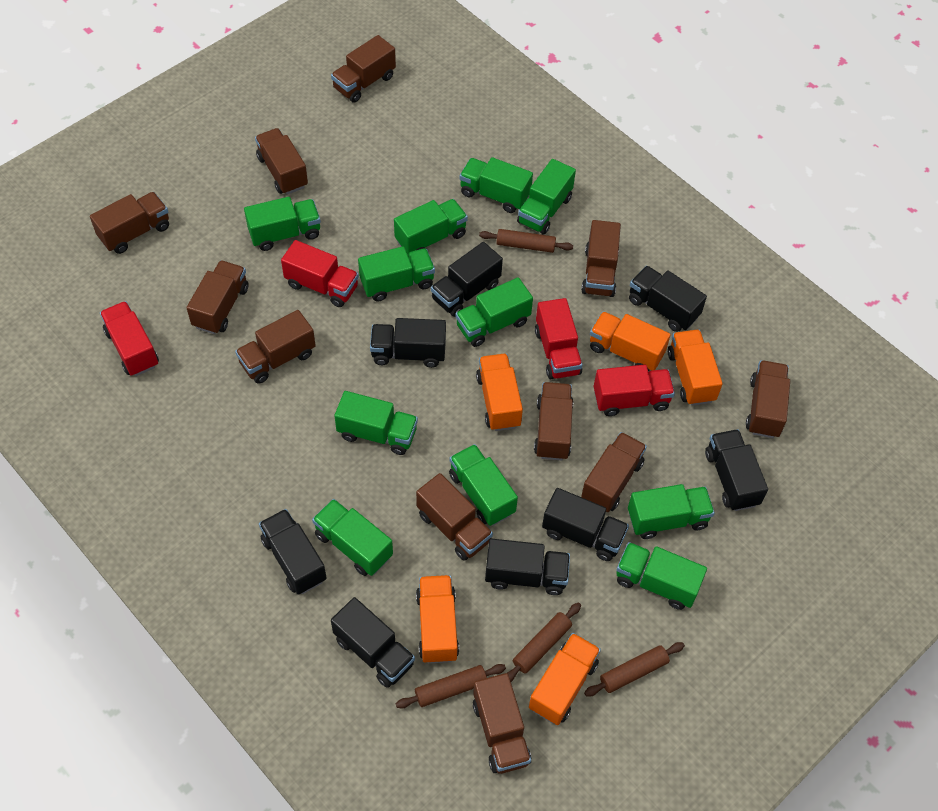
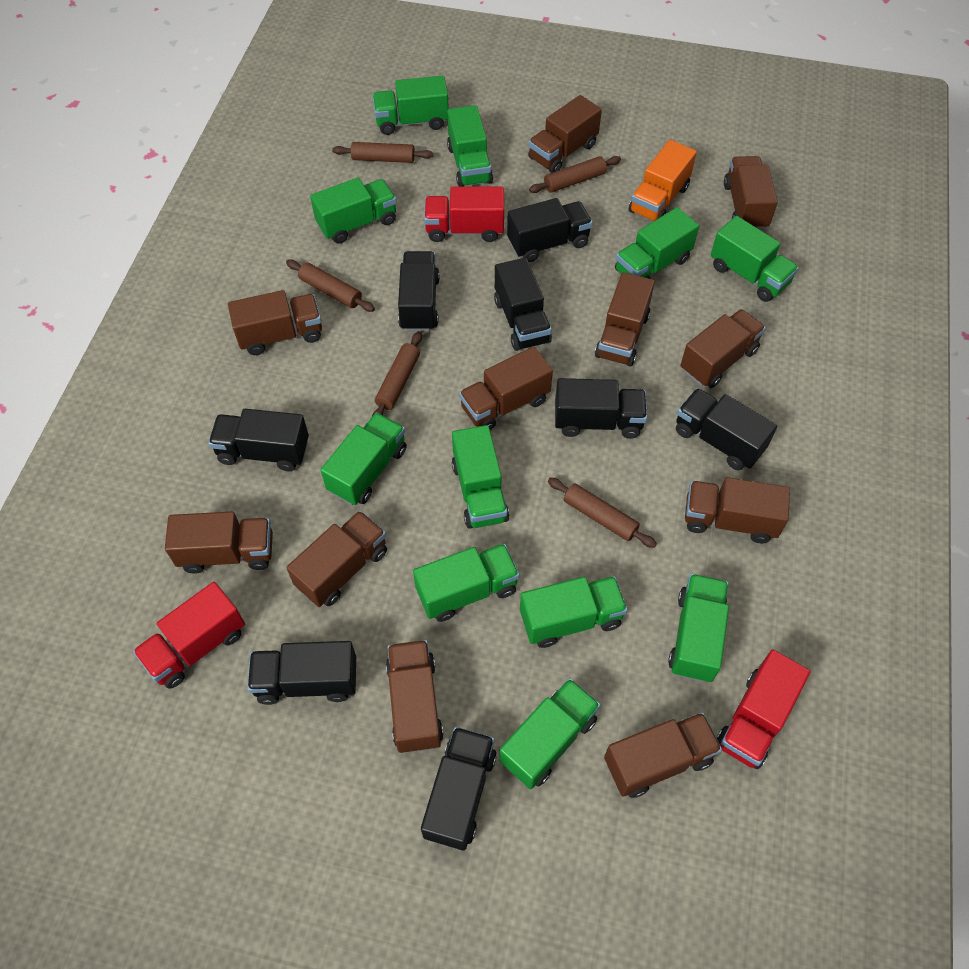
brown rolling pin: 4 -> 5
orange truck: 5 -> 1
red truck: 4 -> 3

